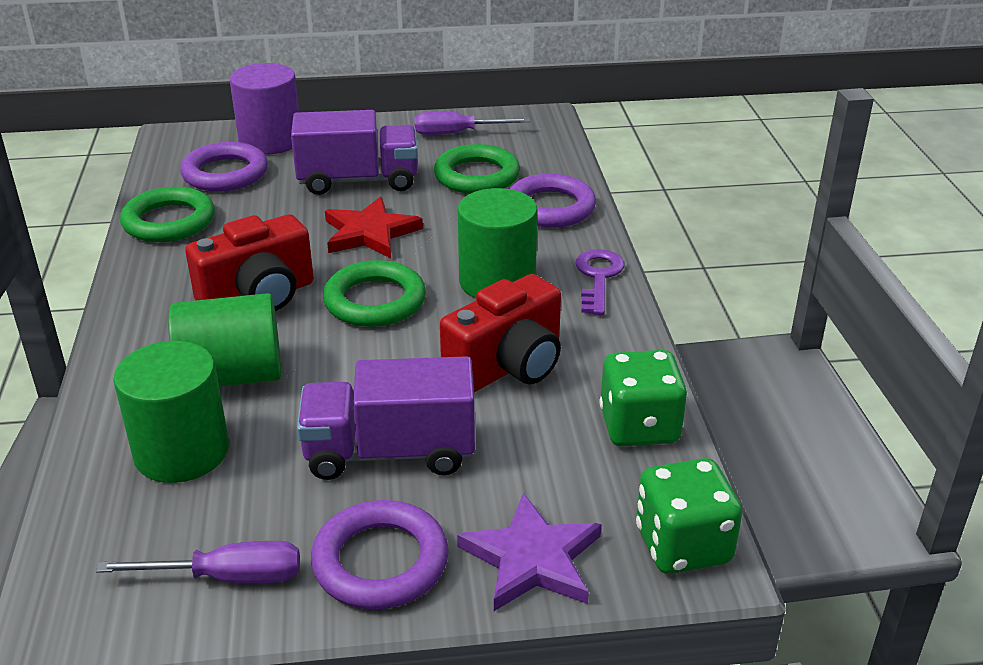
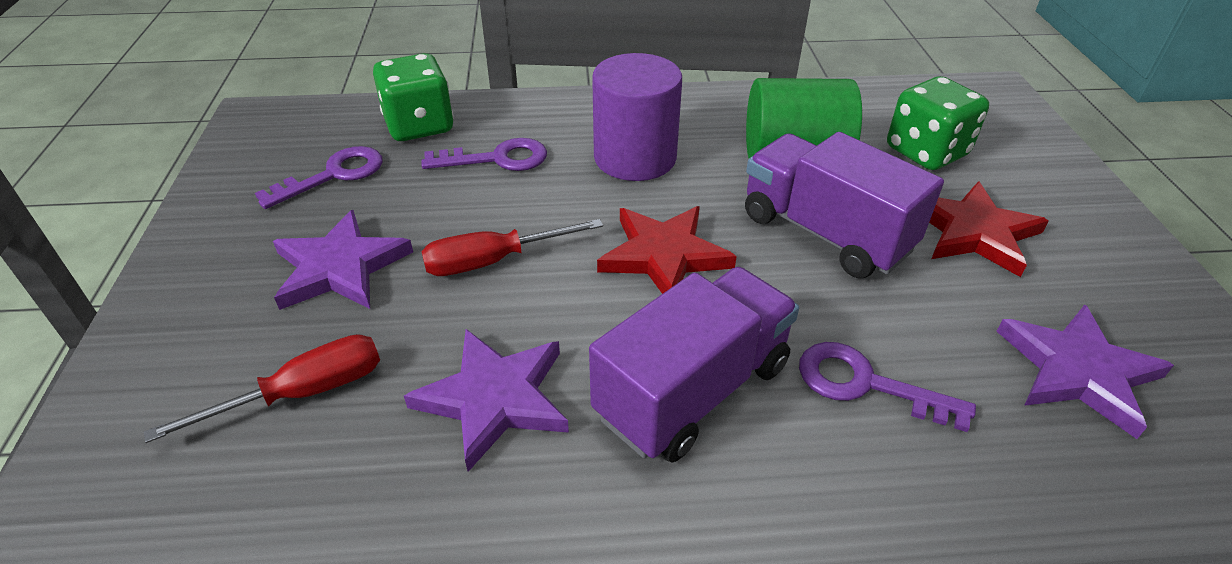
green cylinder: 3 -> 1
green ring: 3 -> 0
purple key: 1 -> 3
purple ring: 3 -> 0
purple screwdriver: 2 -> 0
purple star: 1 -> 3
red camera: 2 -> 0
red screwdriver: 0 -> 2
red star: 1 -> 2

